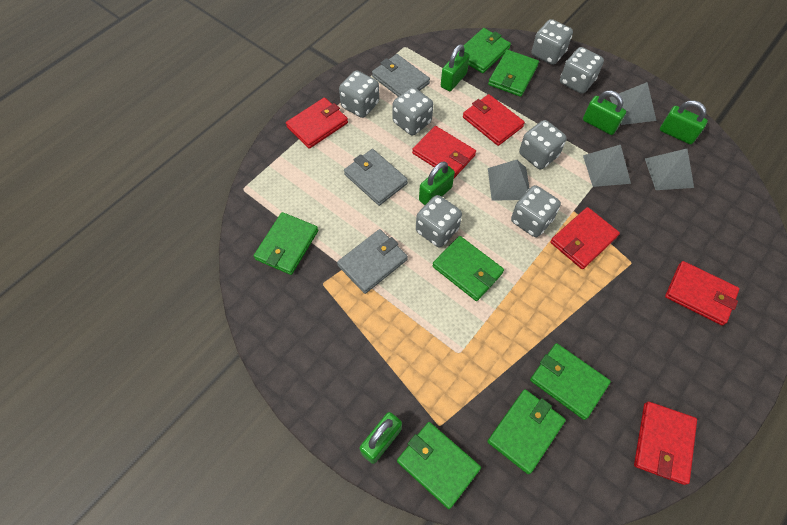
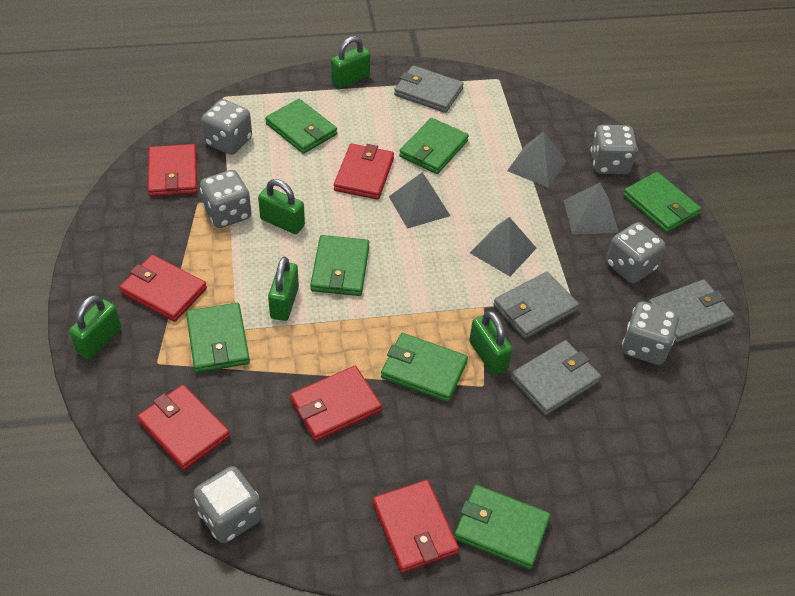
grey dice: 7 -> 6
grey wallet: 3 -> 4

